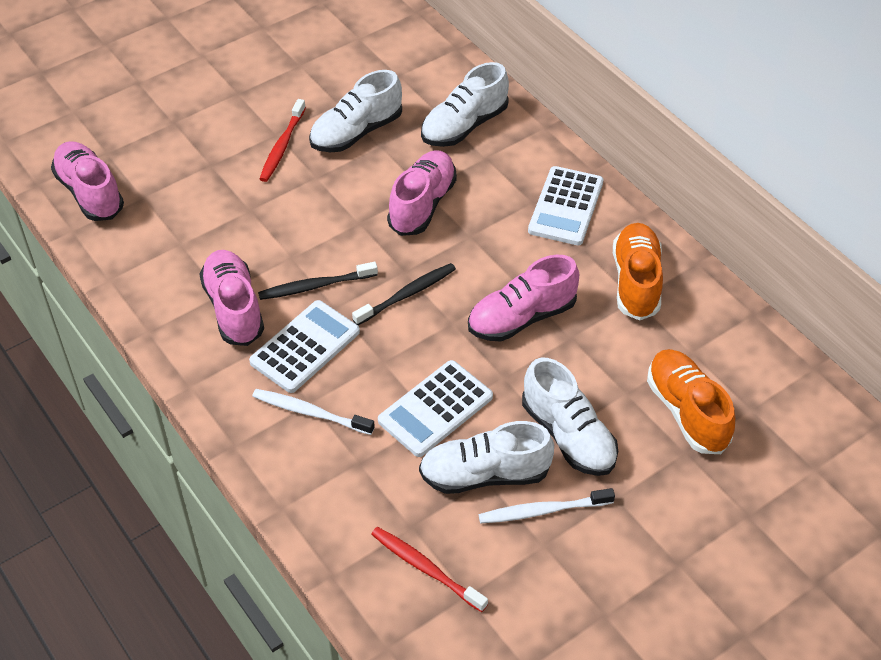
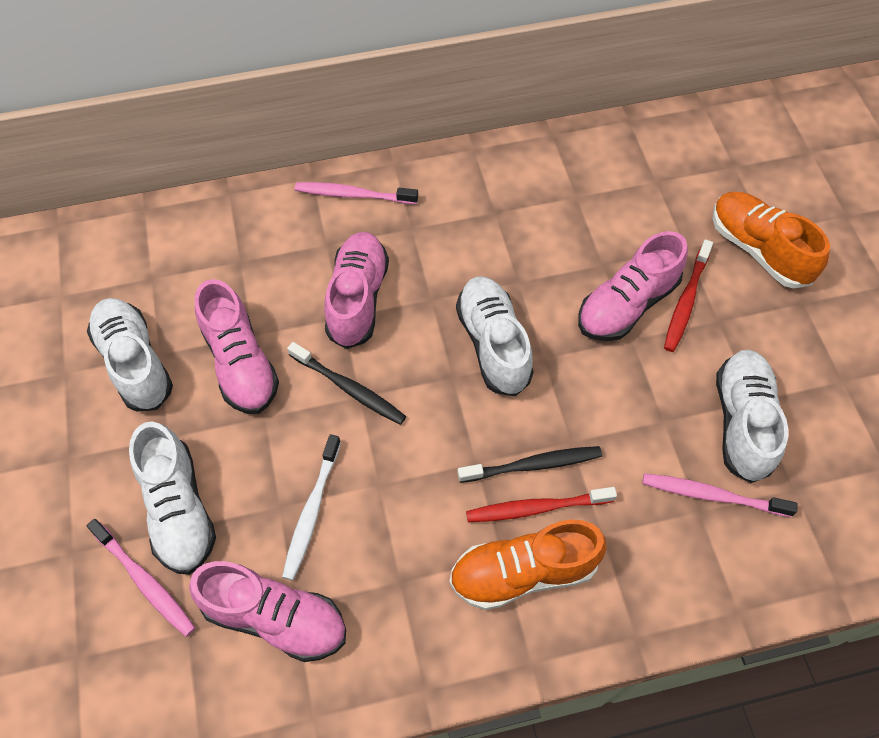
pink toothbrush: 0 -> 3
white calculator: 3 -> 0
white toothbrush: 2 -> 1

